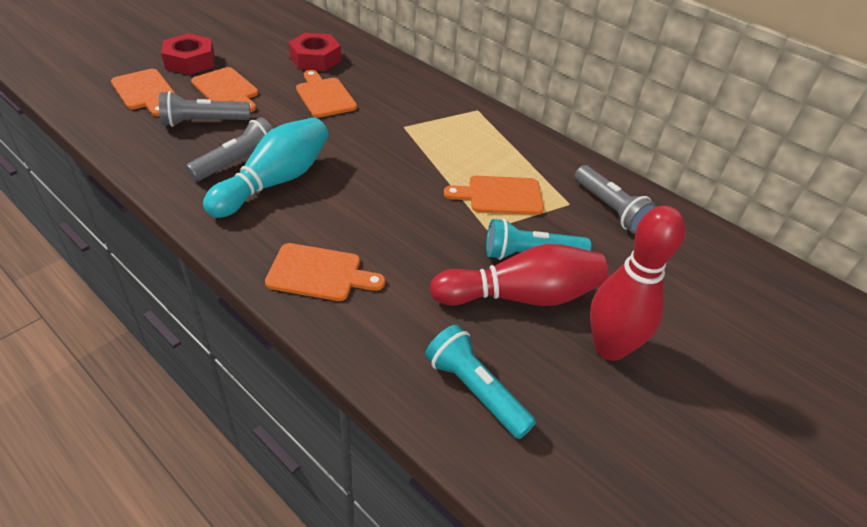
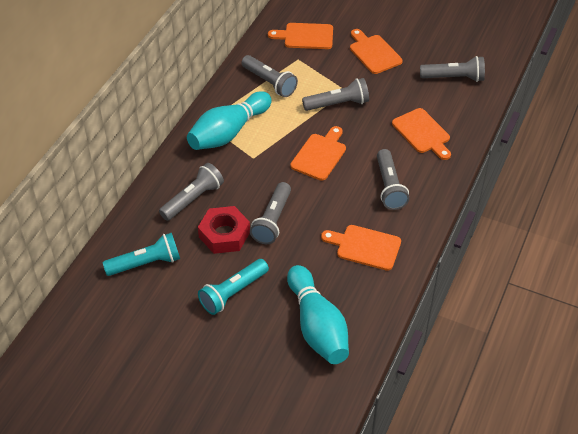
grey flashlight: 3 -> 6
red bowling pin: 2 -> 0
red nut: 2 -> 1
turquoise bowling pin: 1 -> 2

